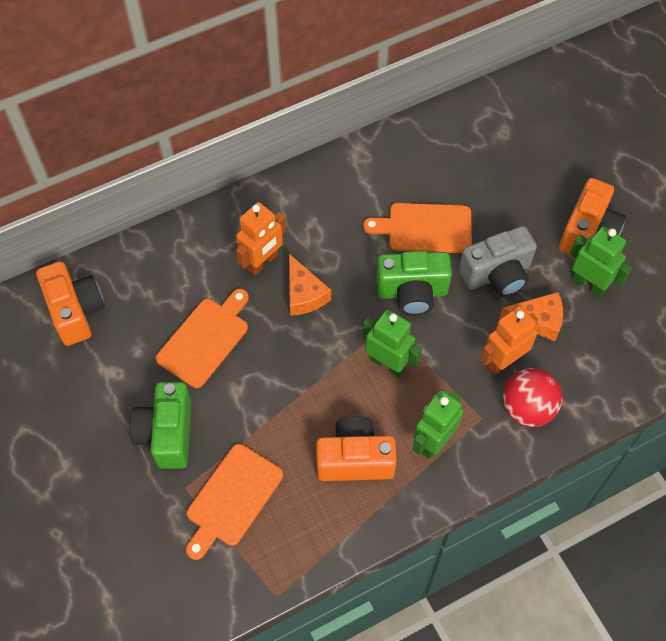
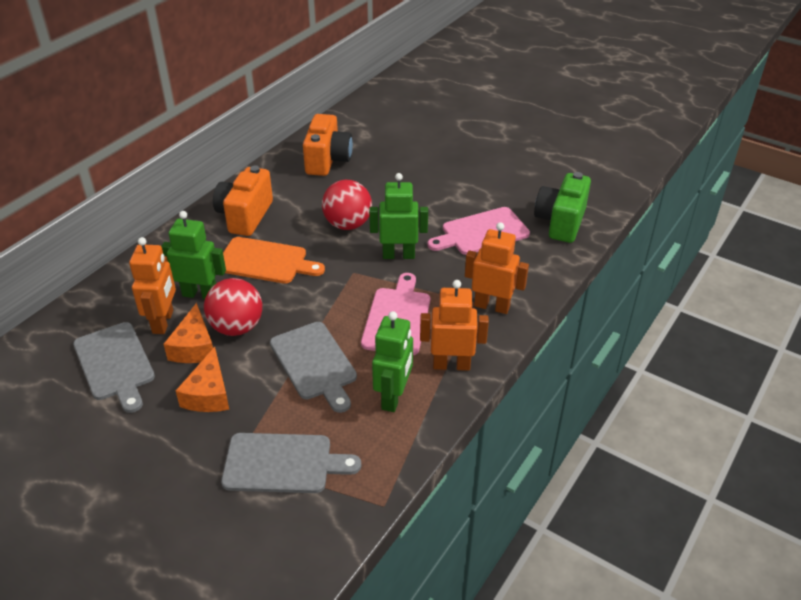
green camera: 2 -> 1
grey camera: 1 -> 0
grey cutting board: 0 -> 3
orange camera: 3 -> 2
orange cutting board: 3 -> 1
orange robot: 2 -> 3
pink cutting board: 0 -> 2
red ball: 1 -> 2

